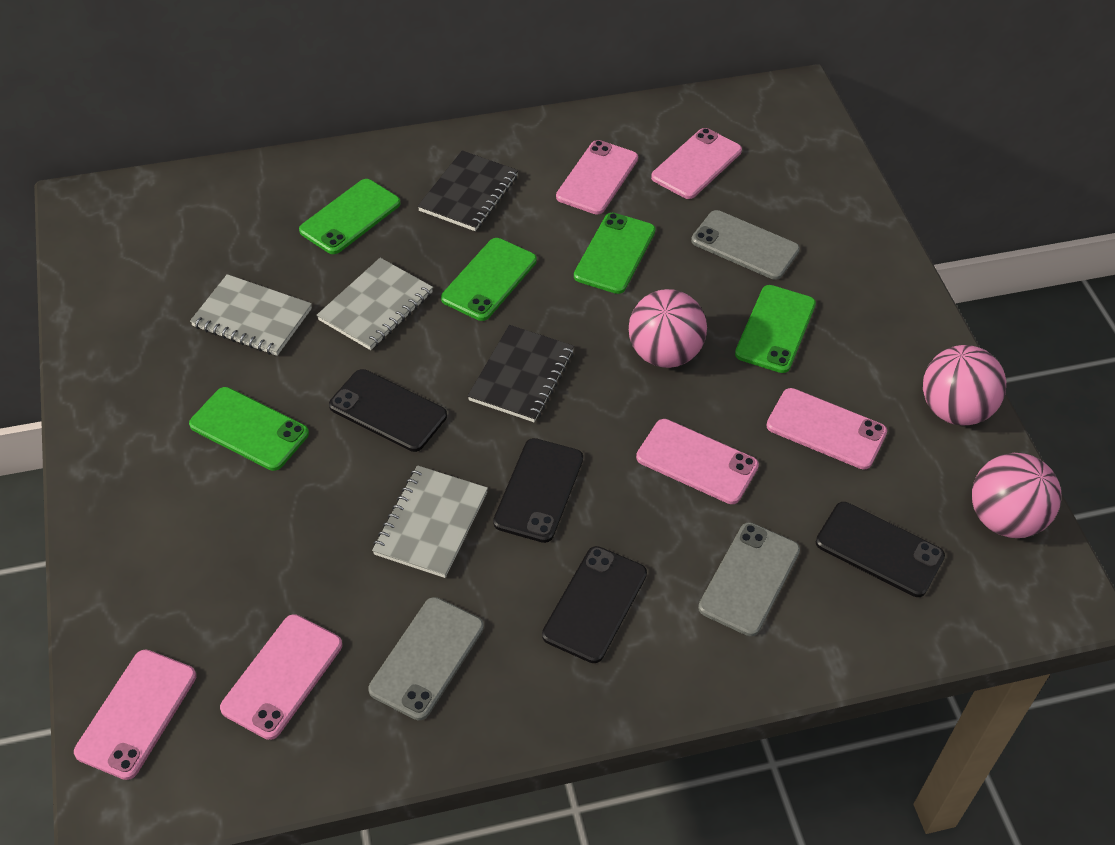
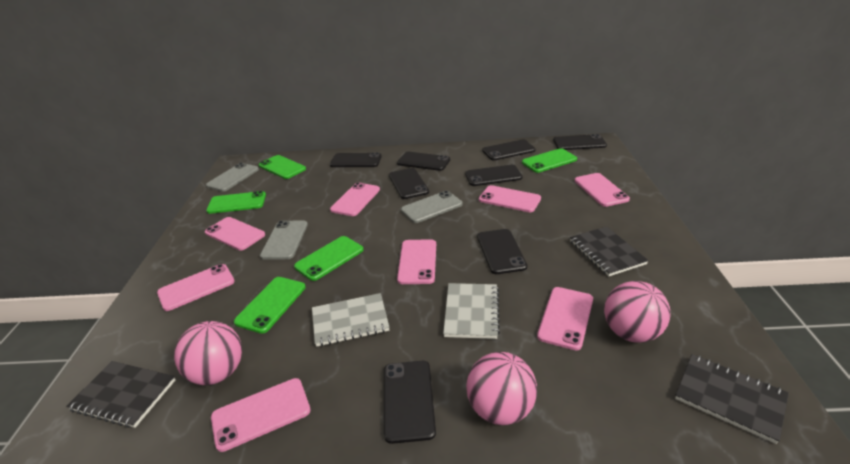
black notebook: 2 -> 3
black phone: 4 -> 8
grey notebook: 3 -> 2
pink phone: 6 -> 8

